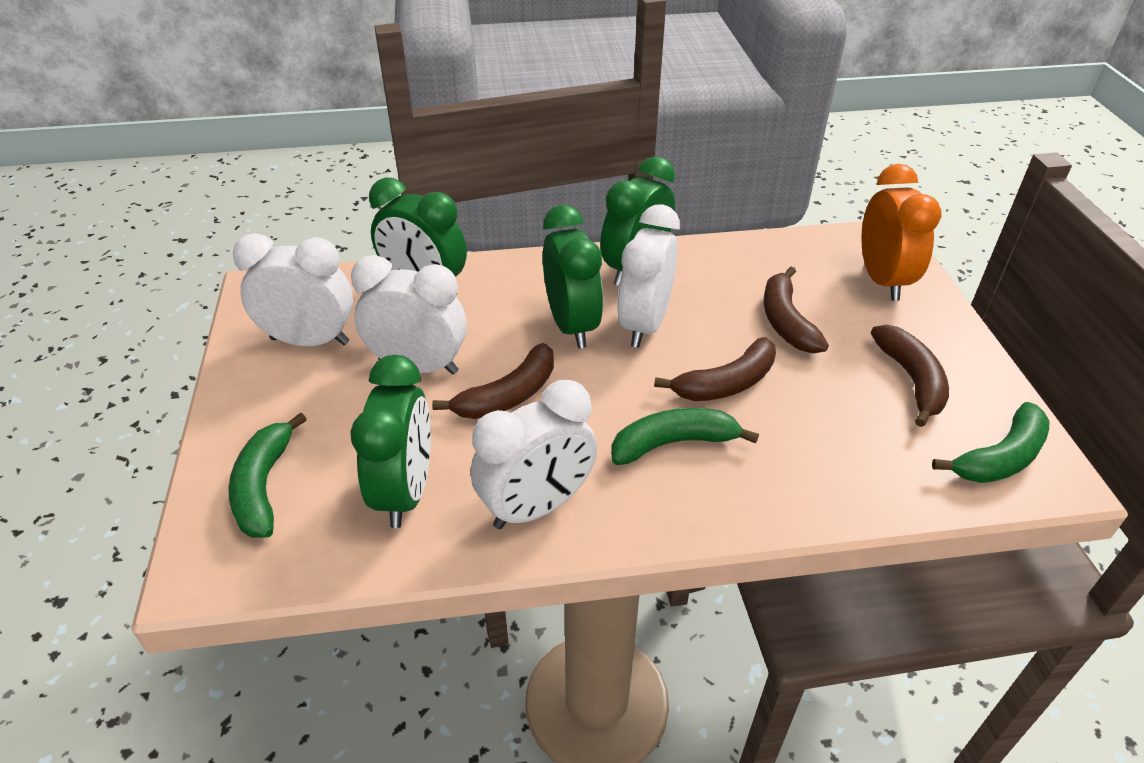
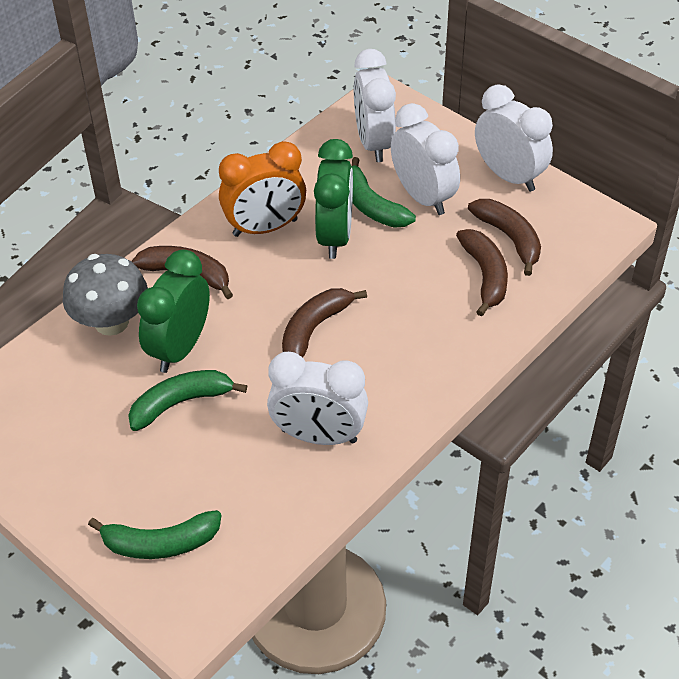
green clock: 4 -> 2
grey mushroom: 0 -> 1

